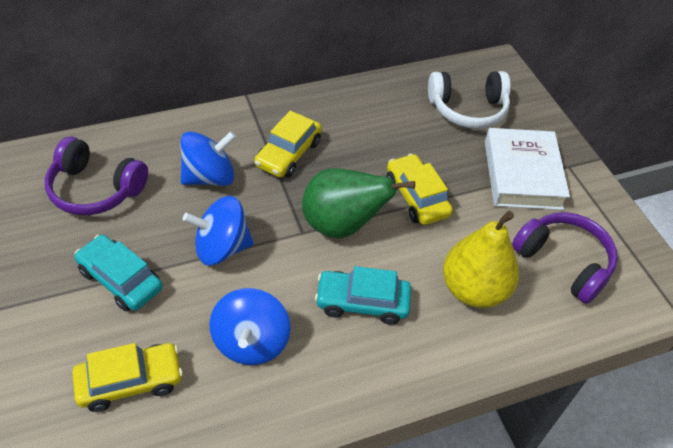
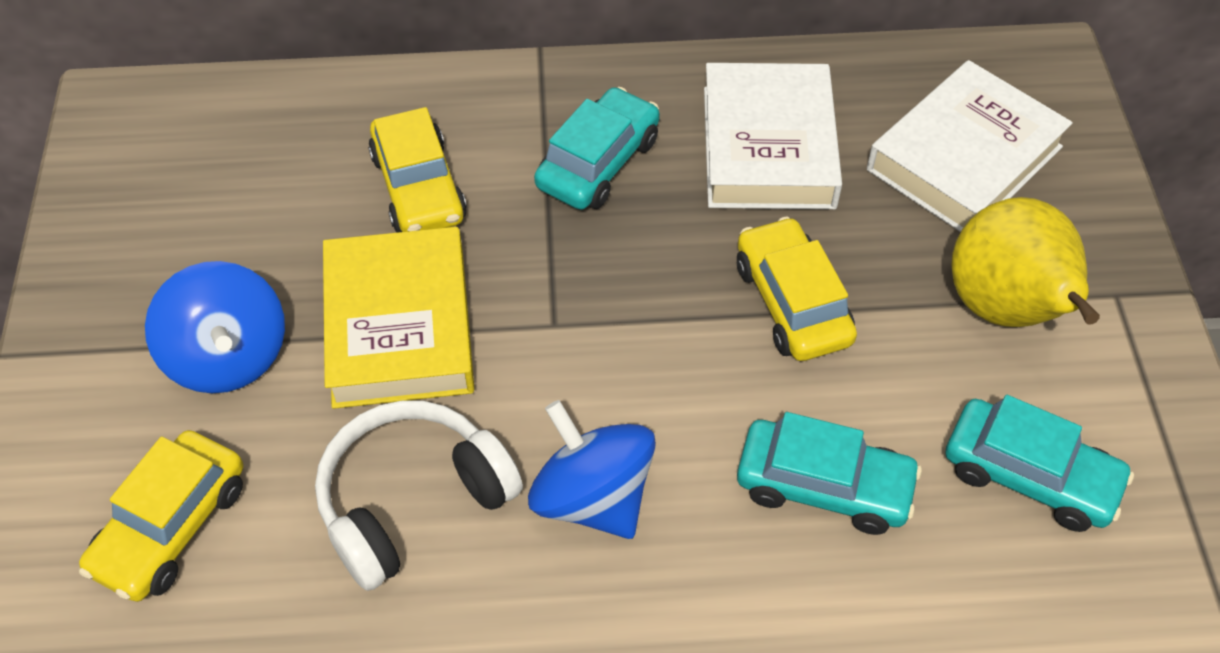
blue spinning top: 3 -> 2
green pear: 1 -> 0
purple headphones: 2 -> 0
turquoise car: 2 -> 3
white book: 1 -> 2
yellow book: 0 -> 1

